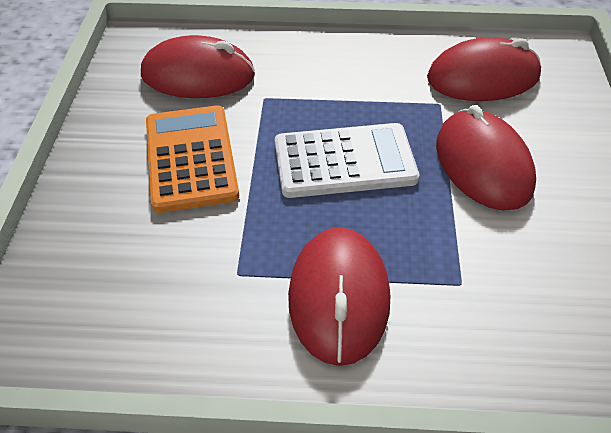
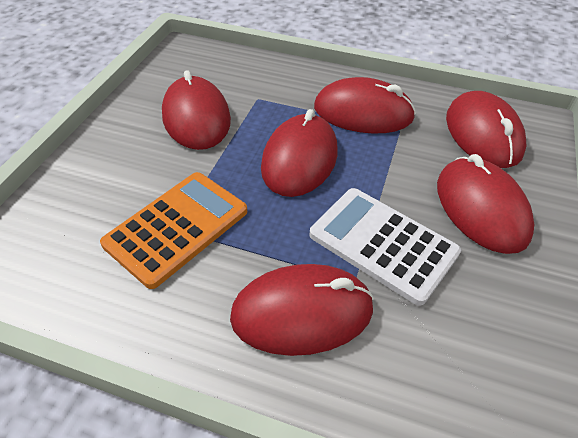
red mouse: 4 -> 6

